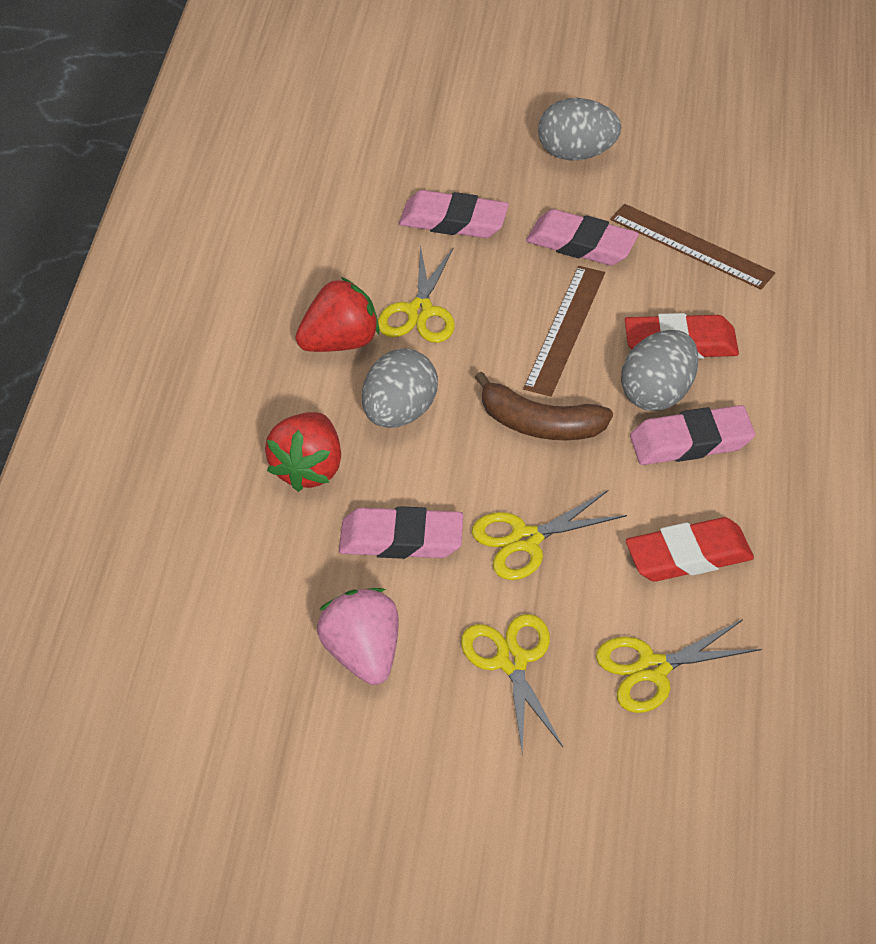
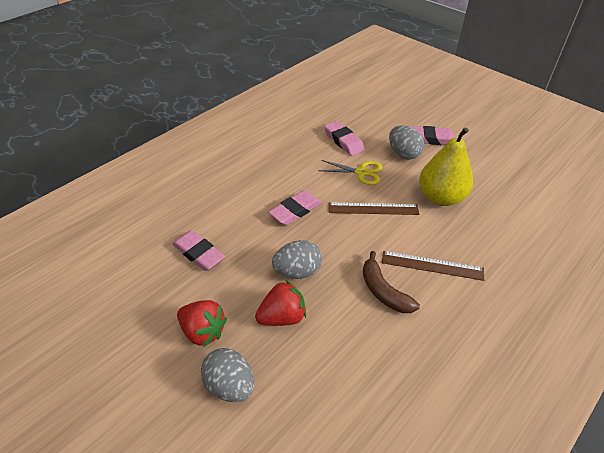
pink strawberry: 1 -> 0
red eraser: 2 -> 0
yellow pear: 0 -> 1
yellow scissors: 4 -> 1

